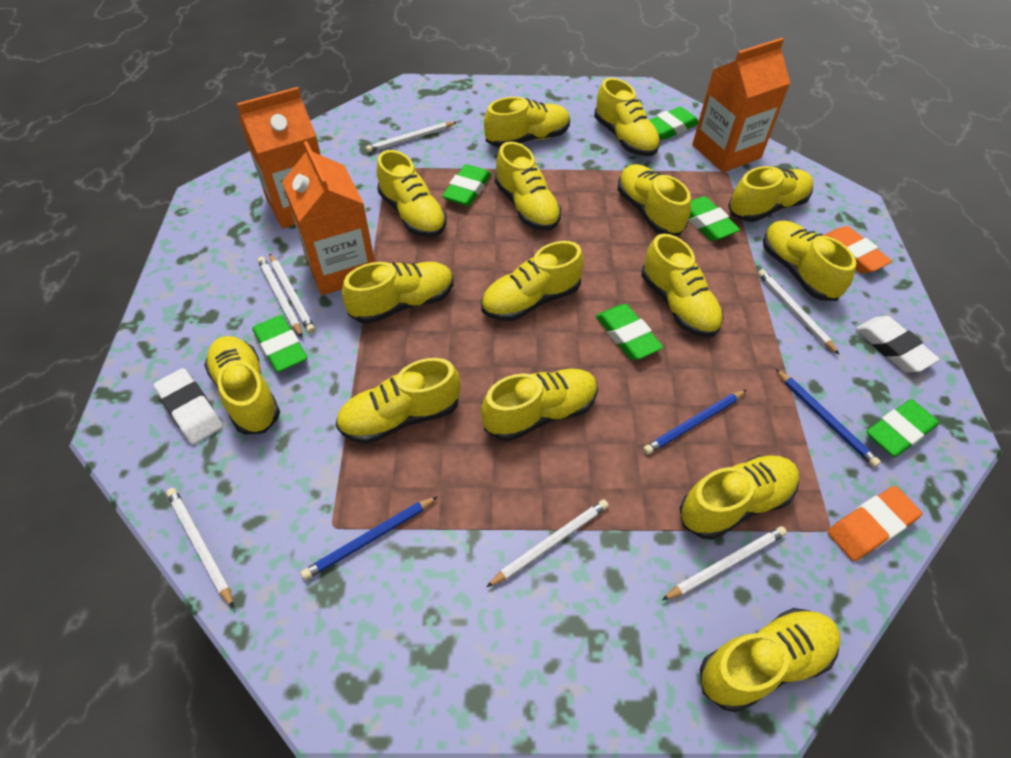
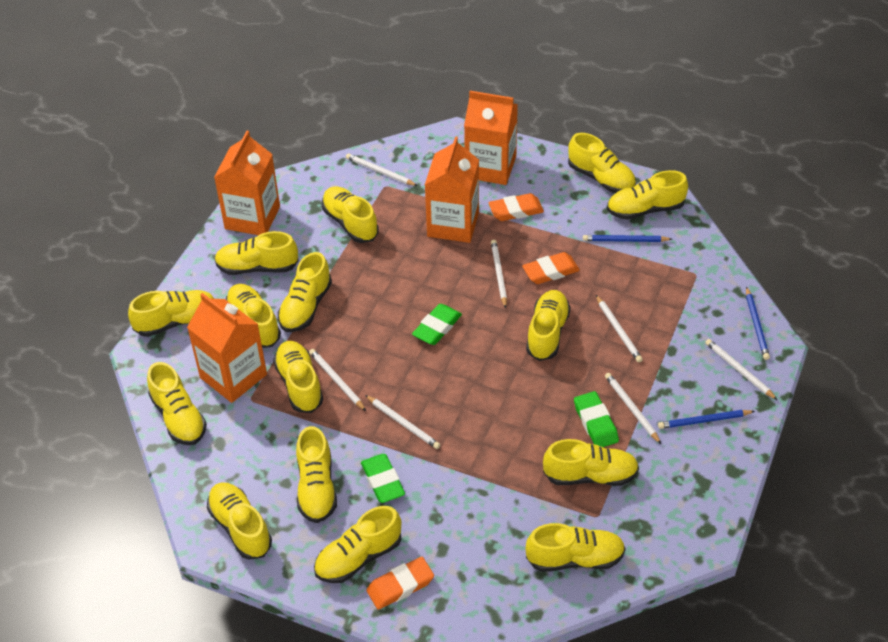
green eraser: 6 -> 3
orange carton: 3 -> 4
orange eraser: 2 -> 3
white eraser: 2 -> 0

